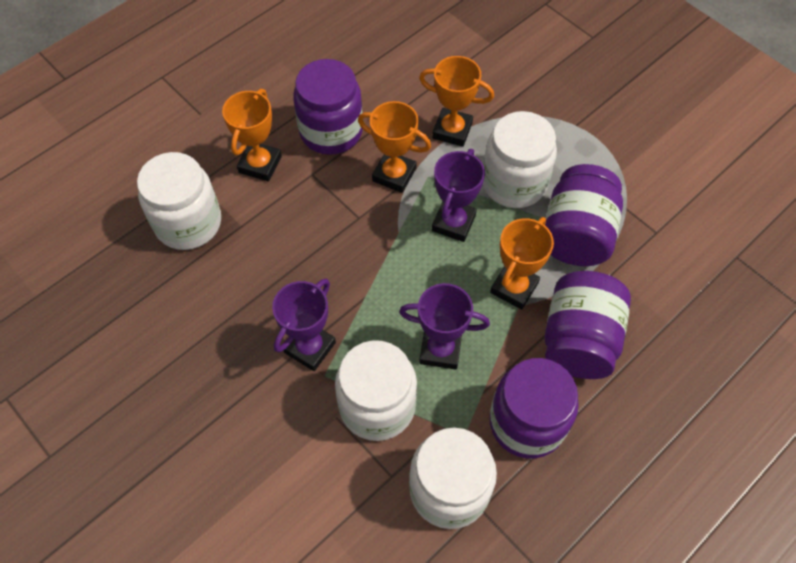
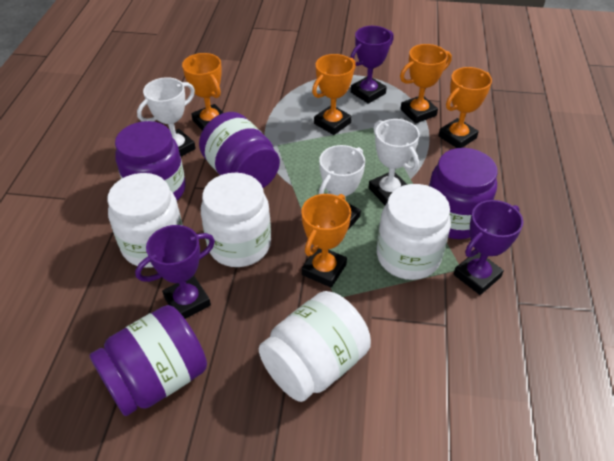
orange trophy: 4 -> 5
white trophy: 0 -> 3

